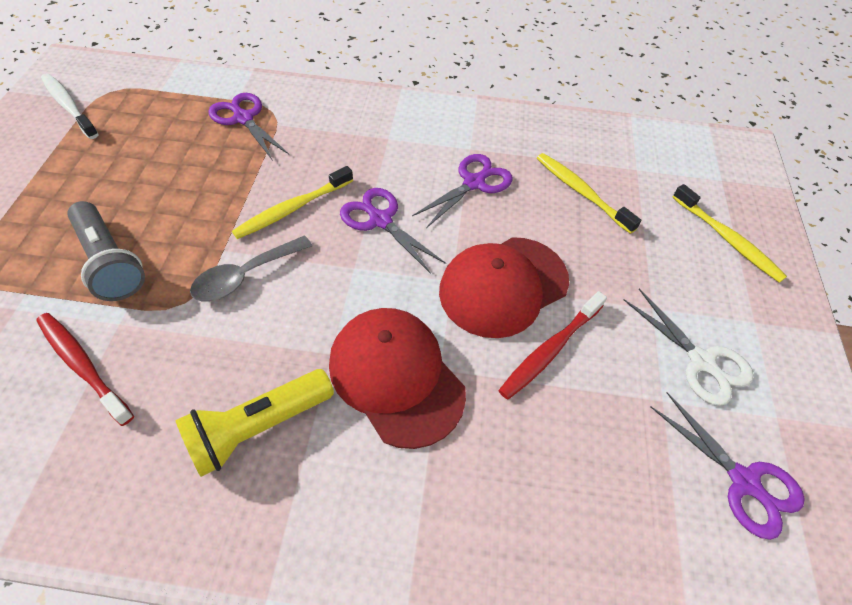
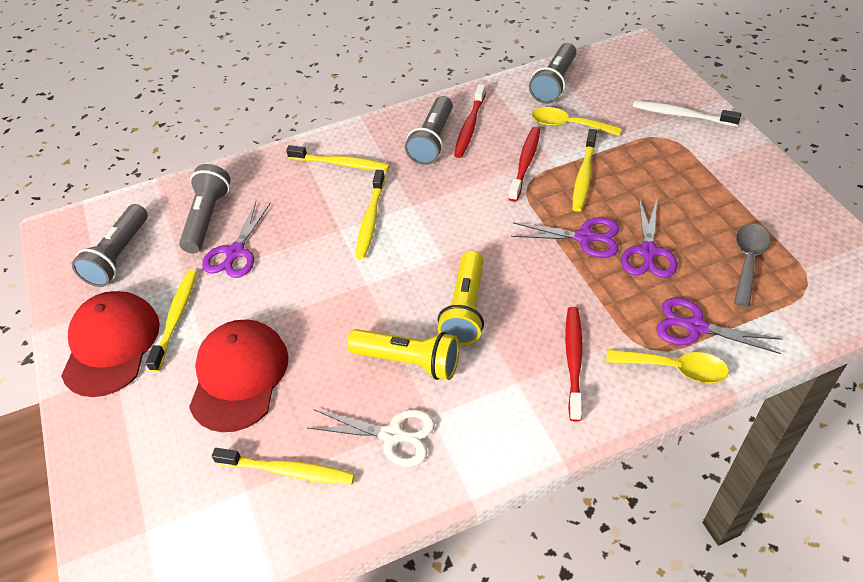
grey flashlight: 1 -> 4
red toothbrush: 2 -> 3
yellow flashlight: 1 -> 2
yellow spoon: 0 -> 2
yellow toothbrush: 3 -> 5

